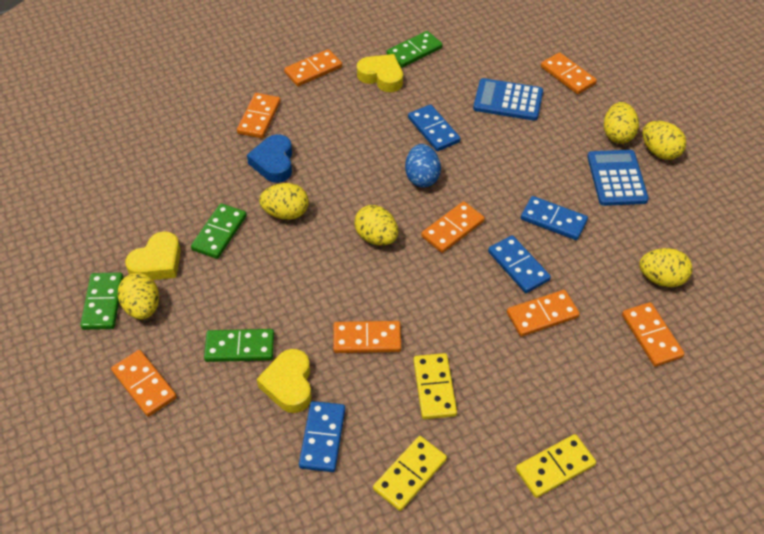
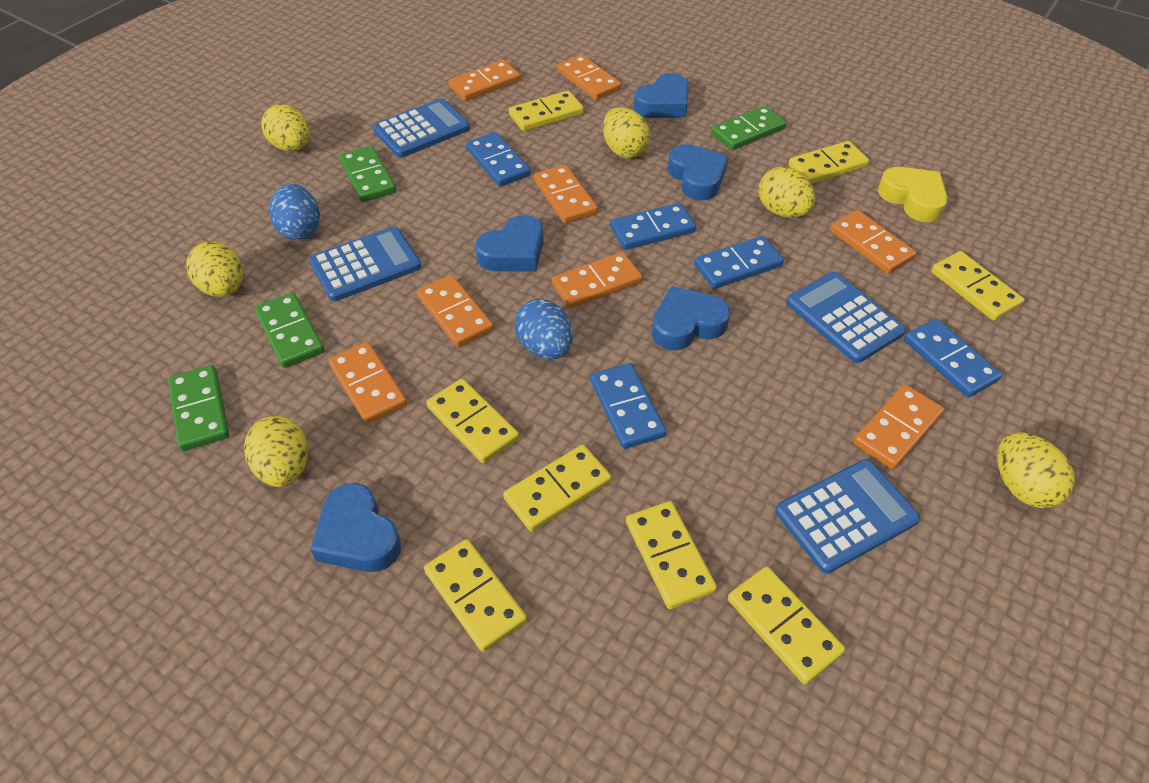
blue calculator: 2 -> 4
blue domino: 4 -> 5
blue egg: 1 -> 2
blue heart: 1 -> 5
yellow domino: 3 -> 8
yellow heart: 3 -> 1

